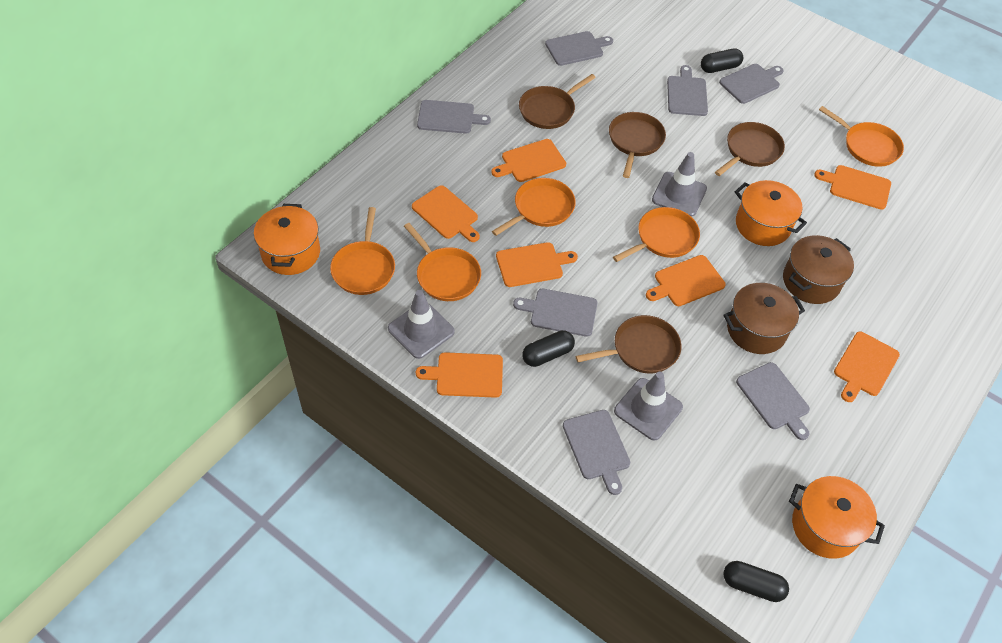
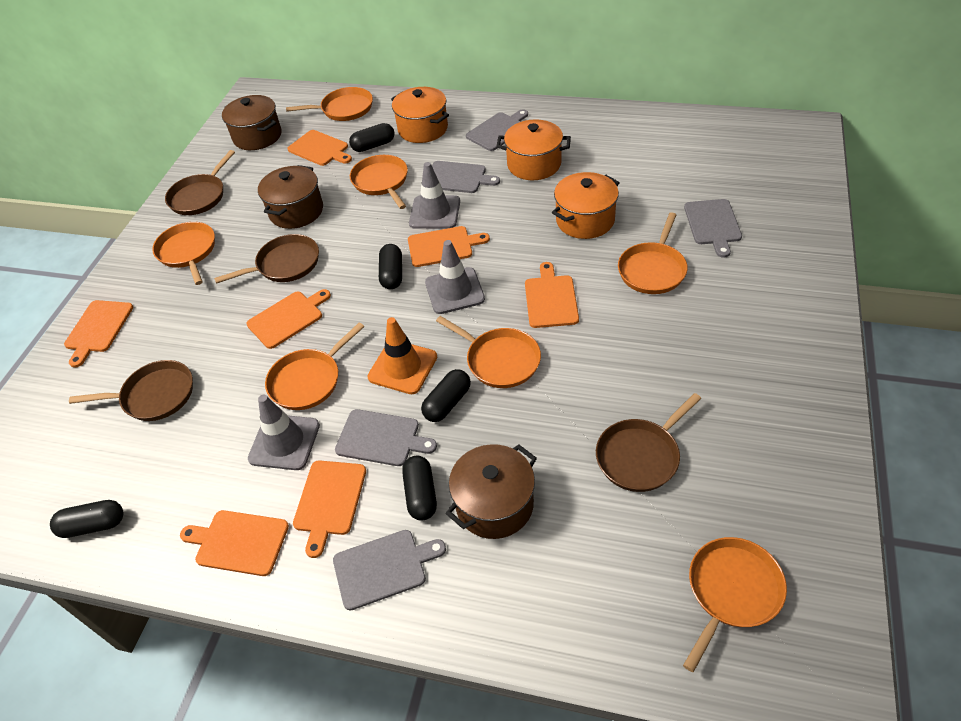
black capsule: 3 -> 5
brown pot: 2 -> 3
grey cutting board: 7 -> 5
orange pan: 5 -> 7
orange traffic cone: 0 -> 1

